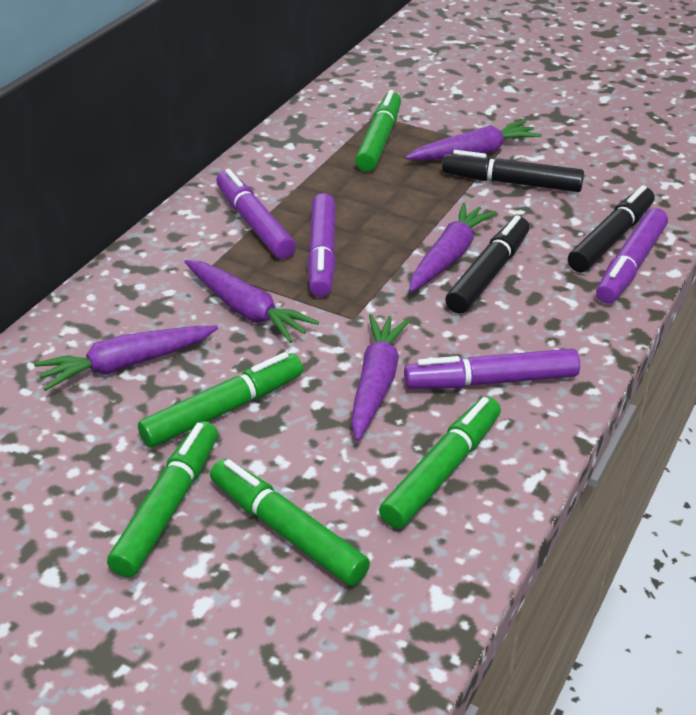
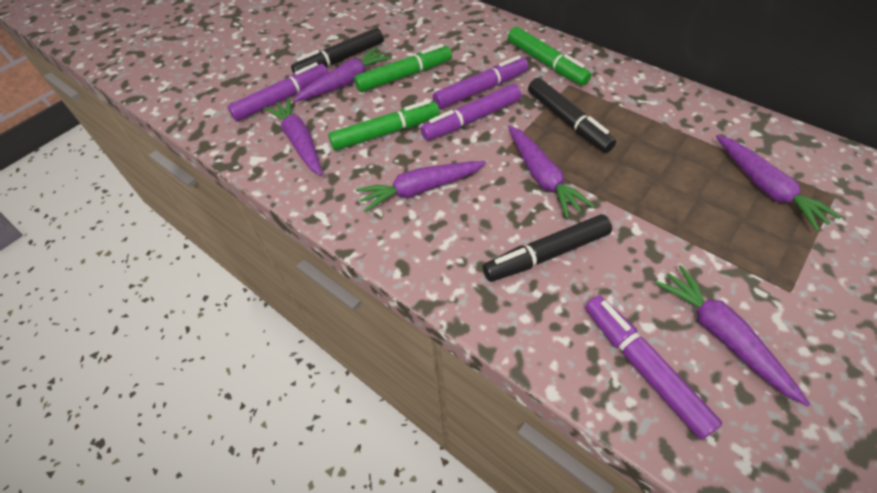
green marker: 5 -> 3
purple carrot: 5 -> 6

